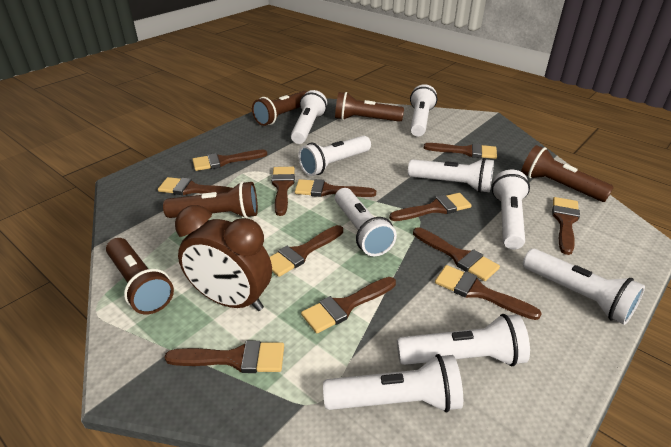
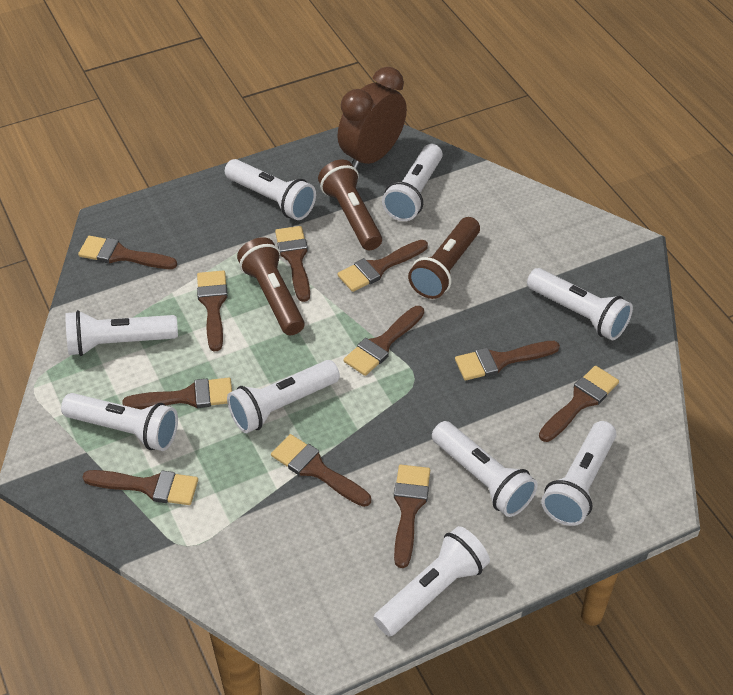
brown brush: 12 -> 11
brown flashlight: 5 -> 3

